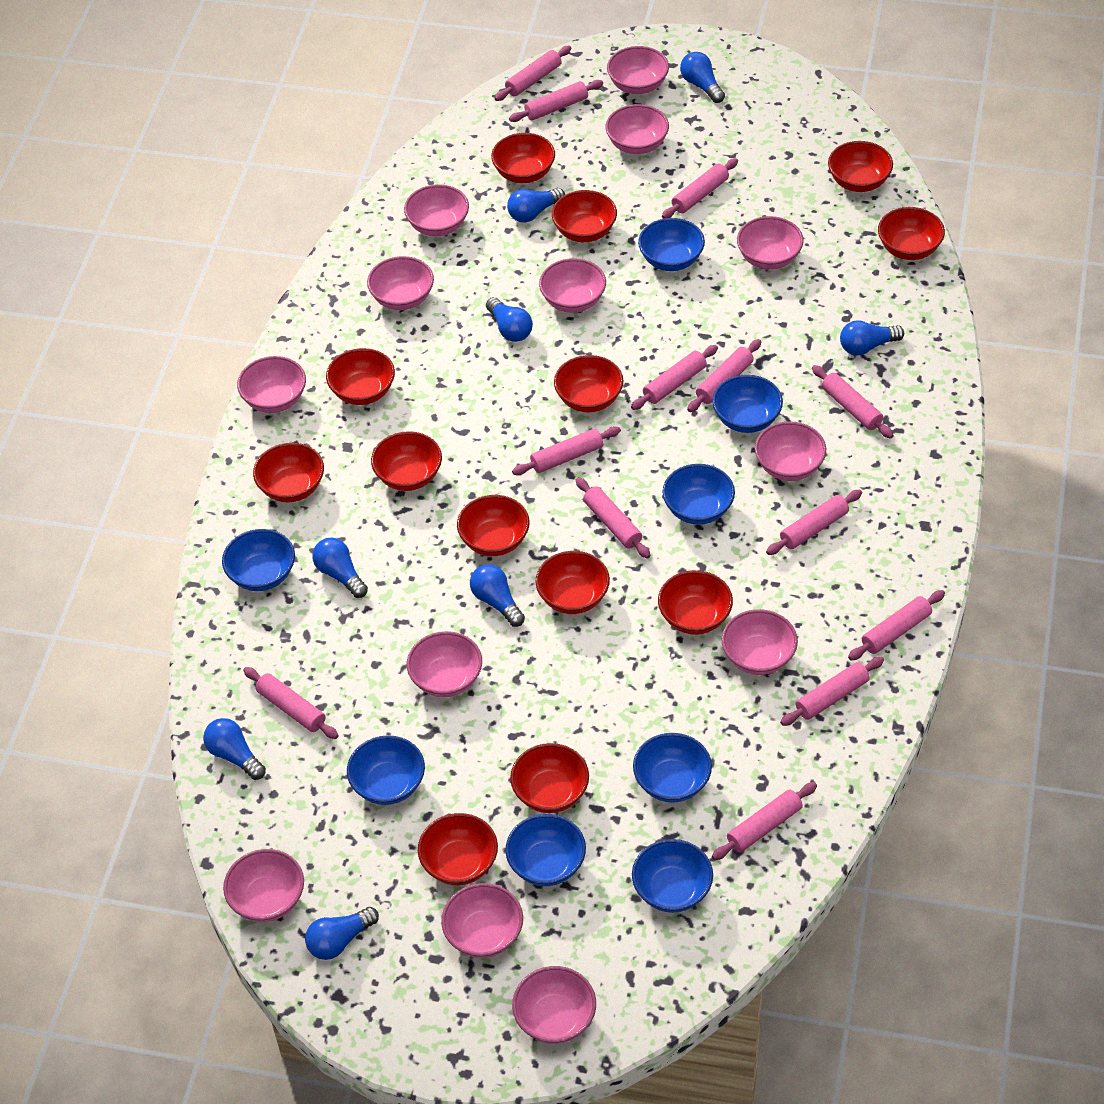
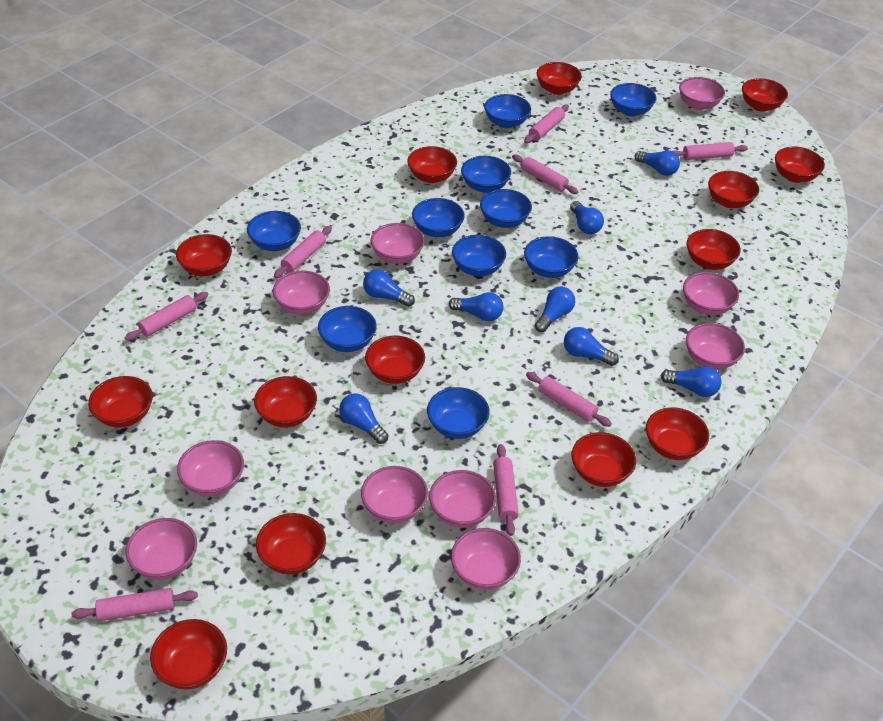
blue bowl: 8 -> 10
pink bowl: 13 -> 10
pink rolling pin: 13 -> 8
red bowl: 13 -> 14

